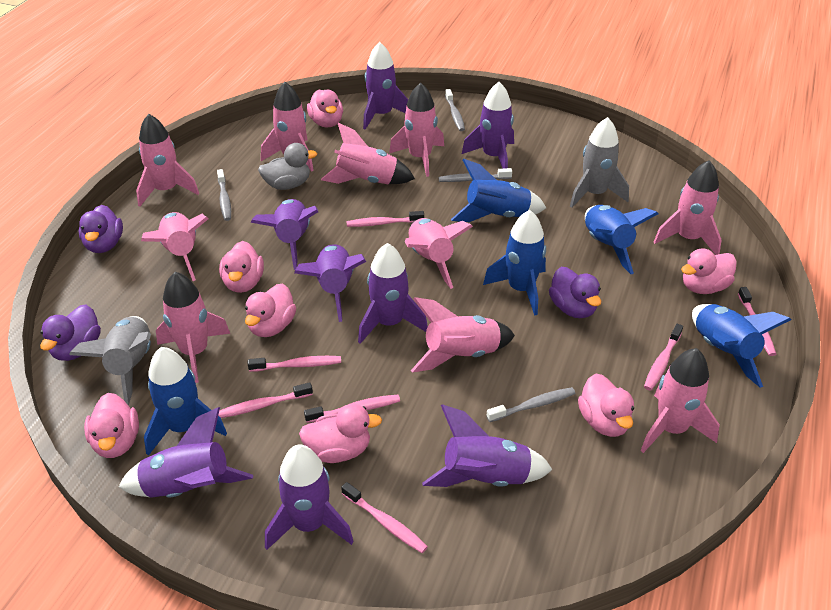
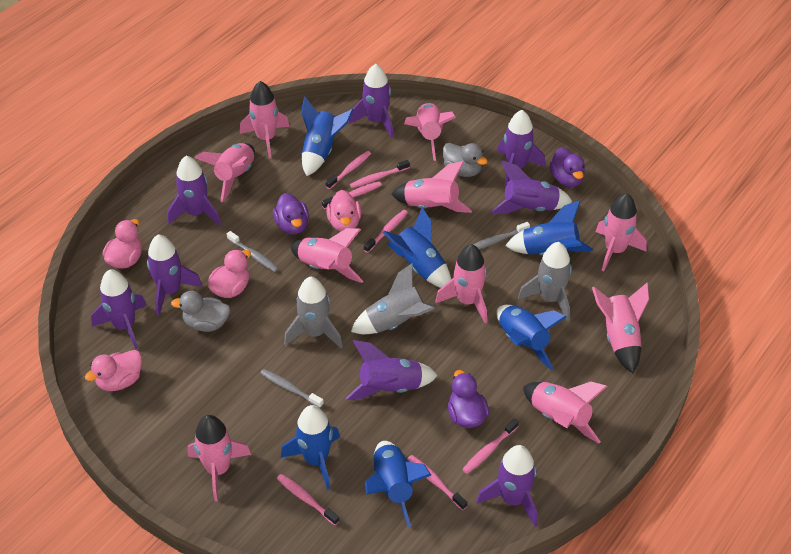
blue rocket: 5 -> 6
grey duck: 1 -> 2
grey rocket: 2 -> 3
grey toothbrush: 4 -> 3
pink duck: 7 -> 4

